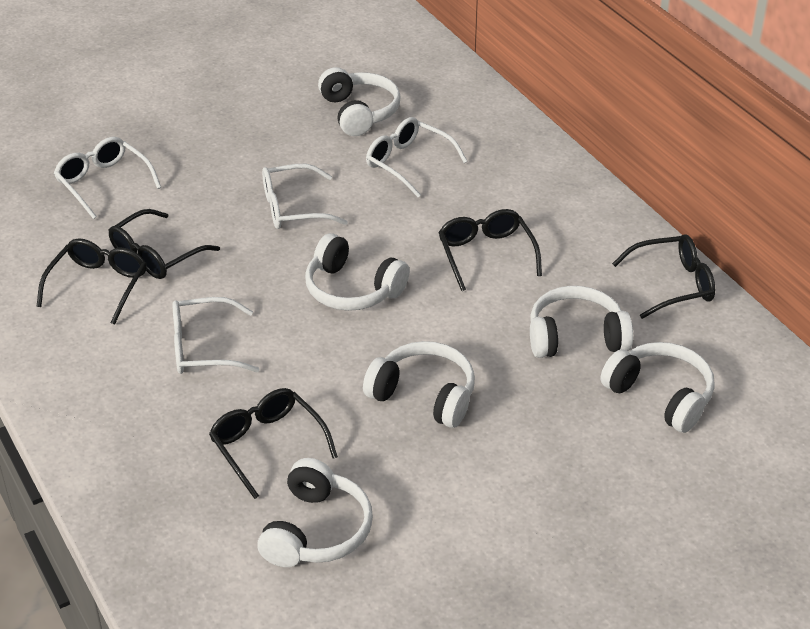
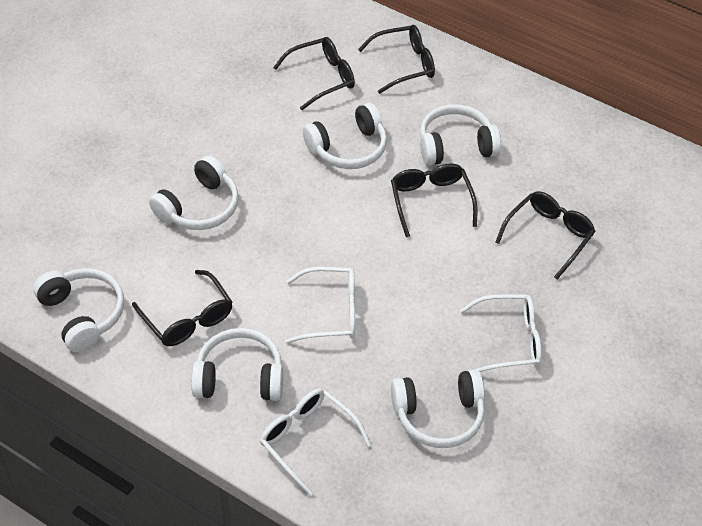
white glasses: 4 -> 3

